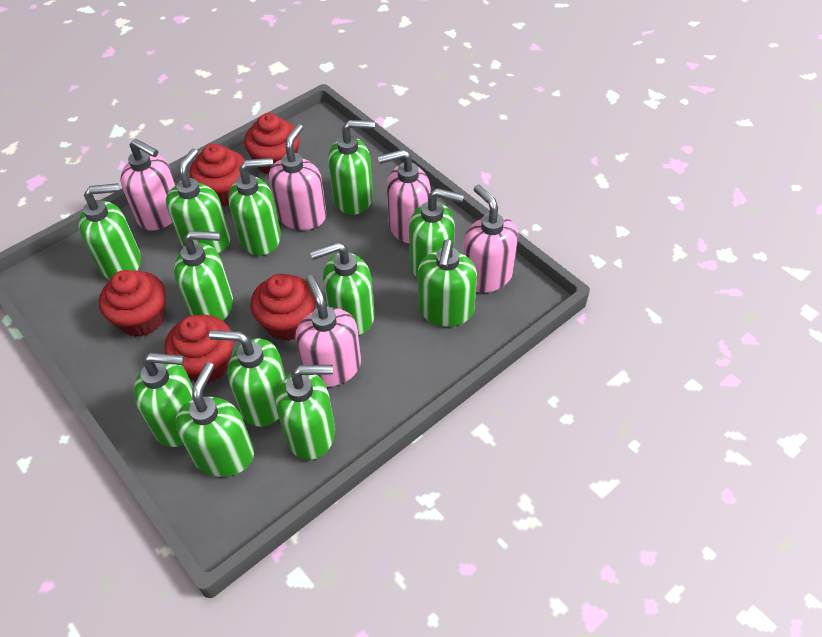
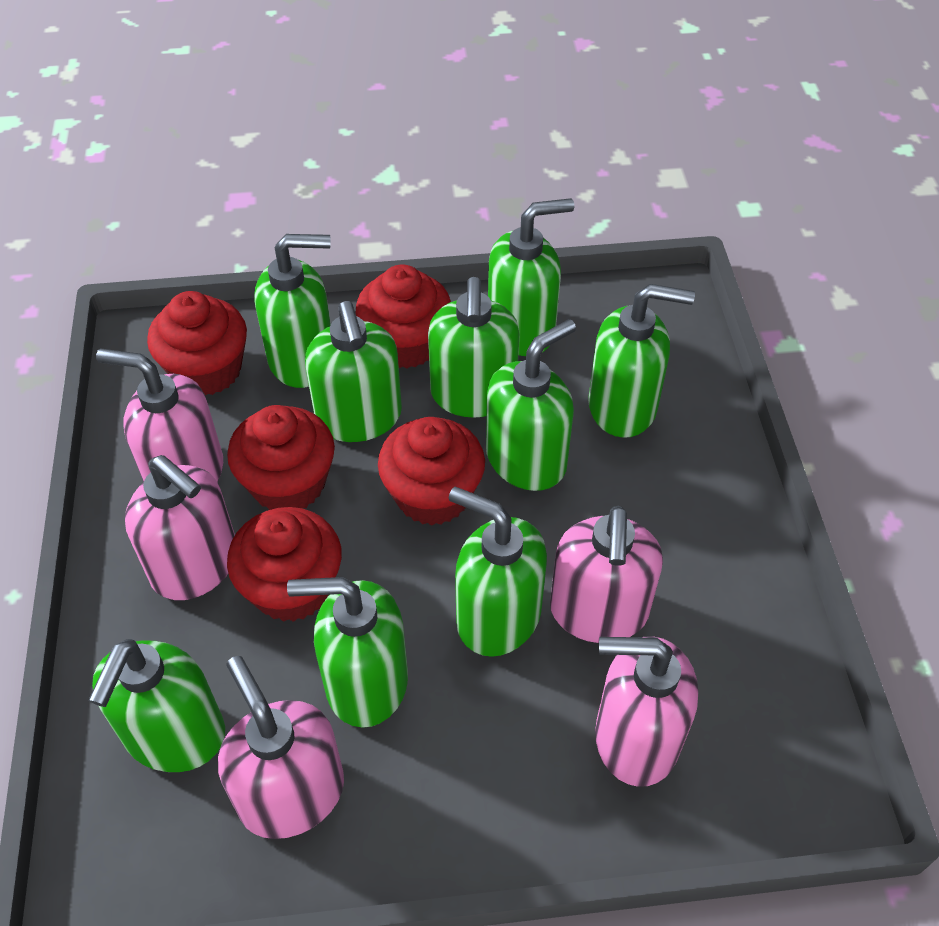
green soap dispenser: 12 -> 9

